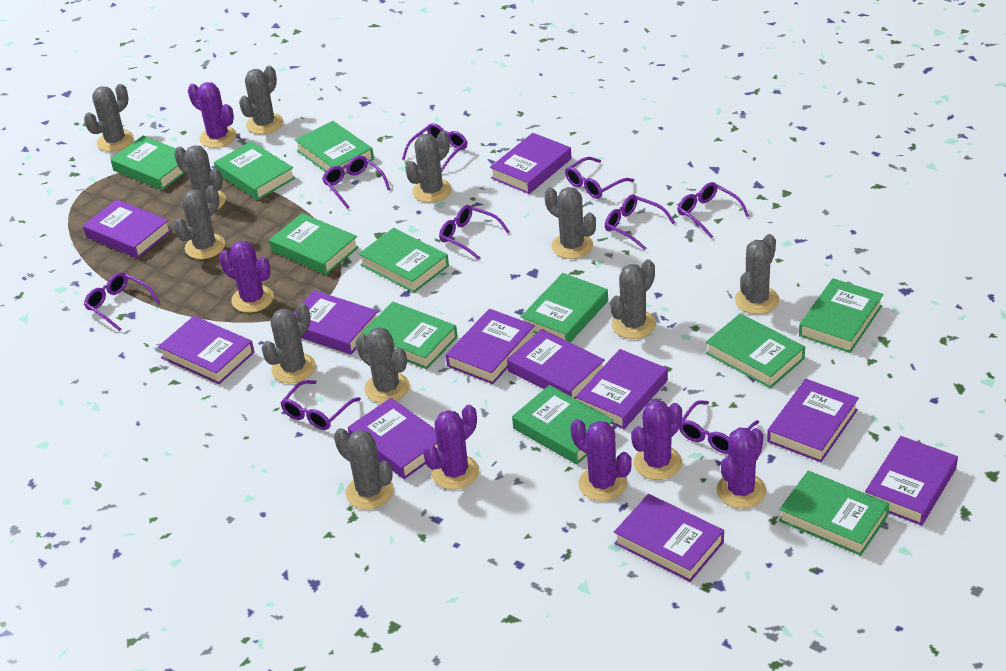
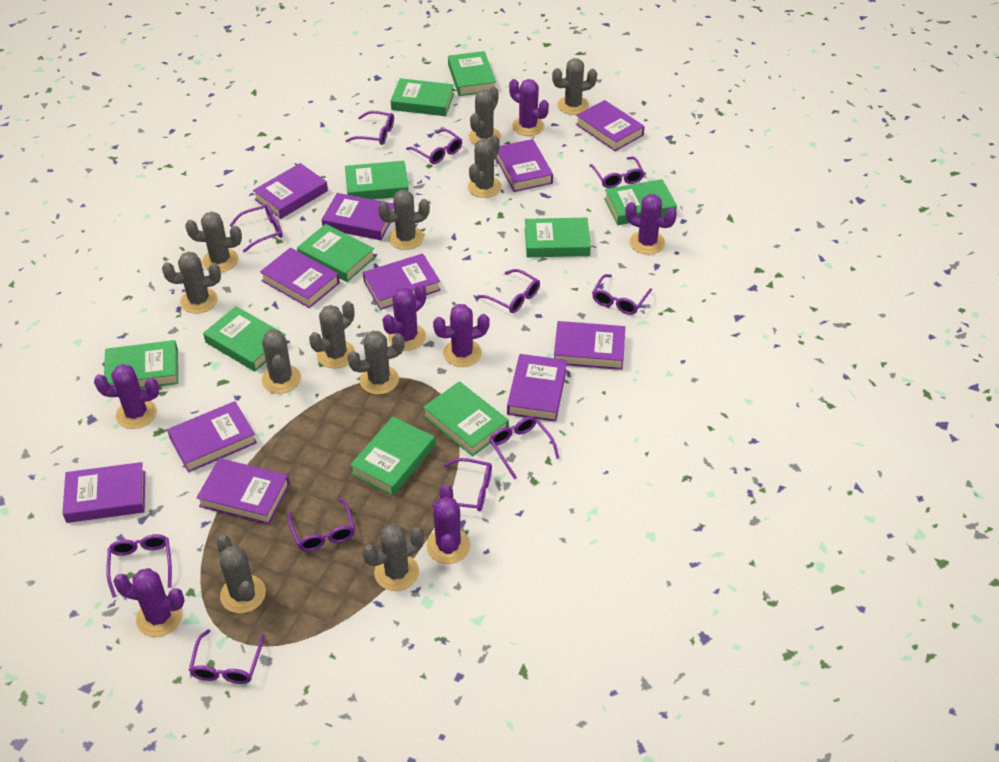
green book: 11 -> 10
purple cactus: 6 -> 7
purple glasses: 9 -> 11

